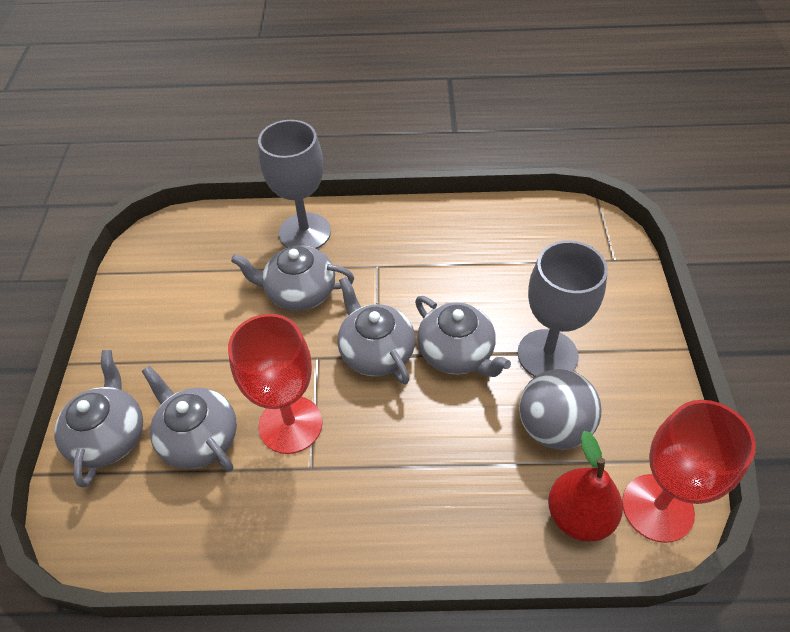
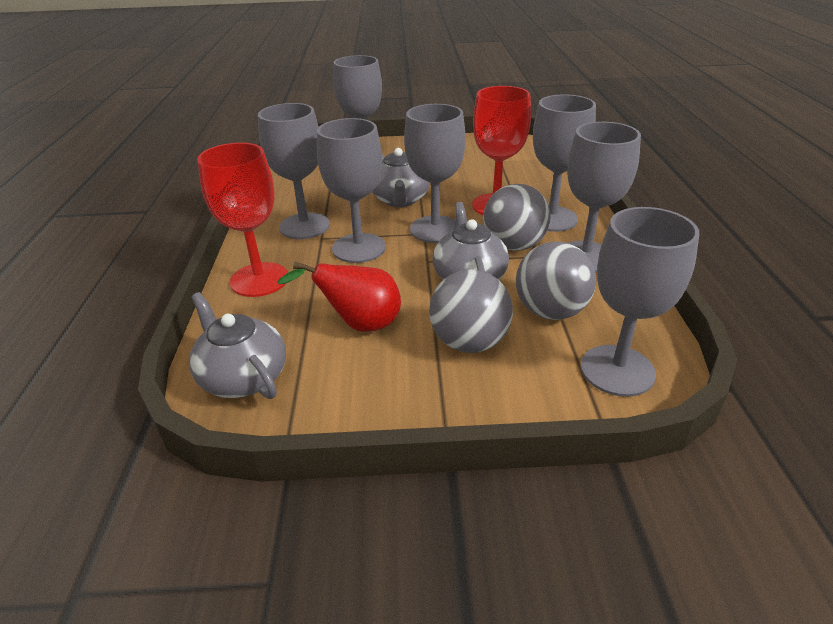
grey ball: 1 -> 3
grey goblet: 2 -> 7
grey teapot: 5 -> 3

